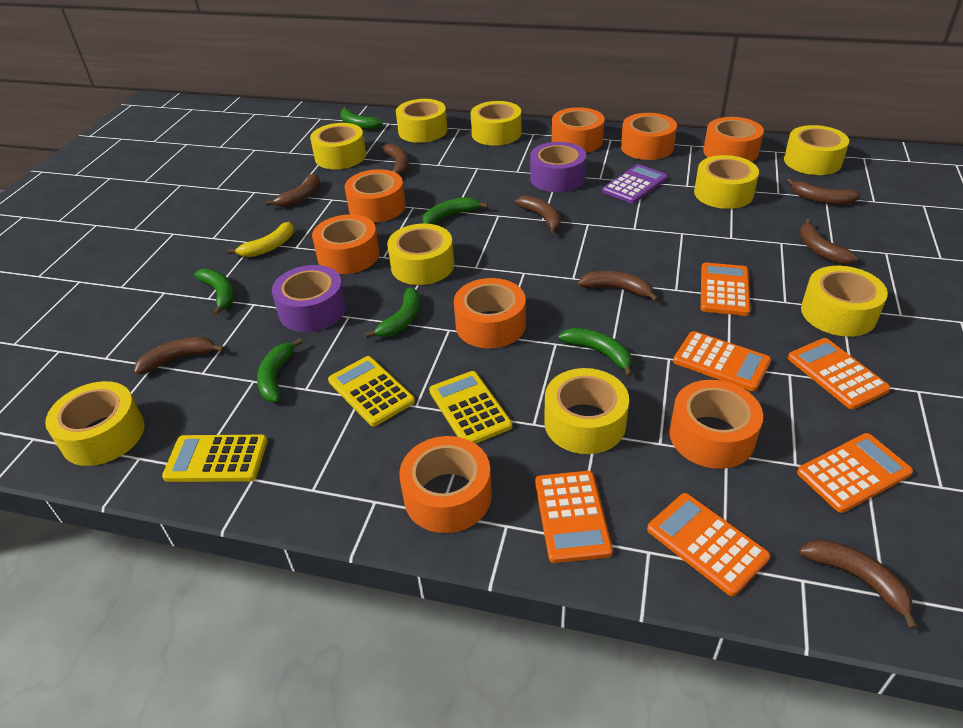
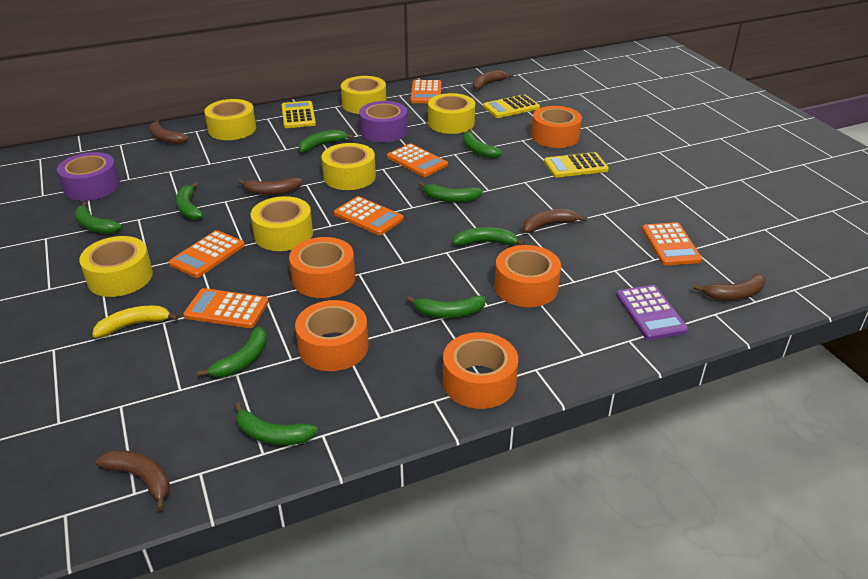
brown banana: 8 -> 6
green banana: 6 -> 9
orange tape: 8 -> 5
yellow tape: 9 -> 6

